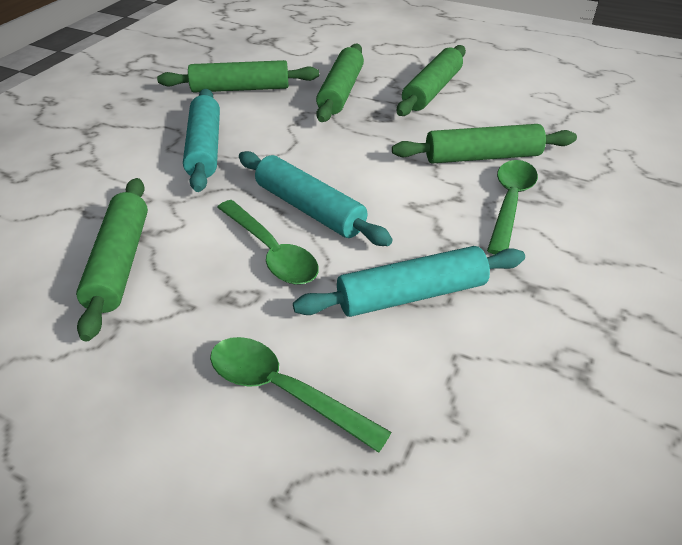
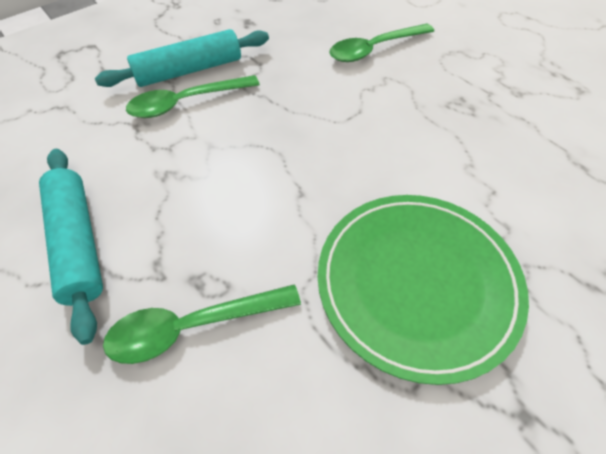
green plate: 0 -> 1
green rolling pin: 5 -> 0
turquoise rolling pin: 3 -> 2

